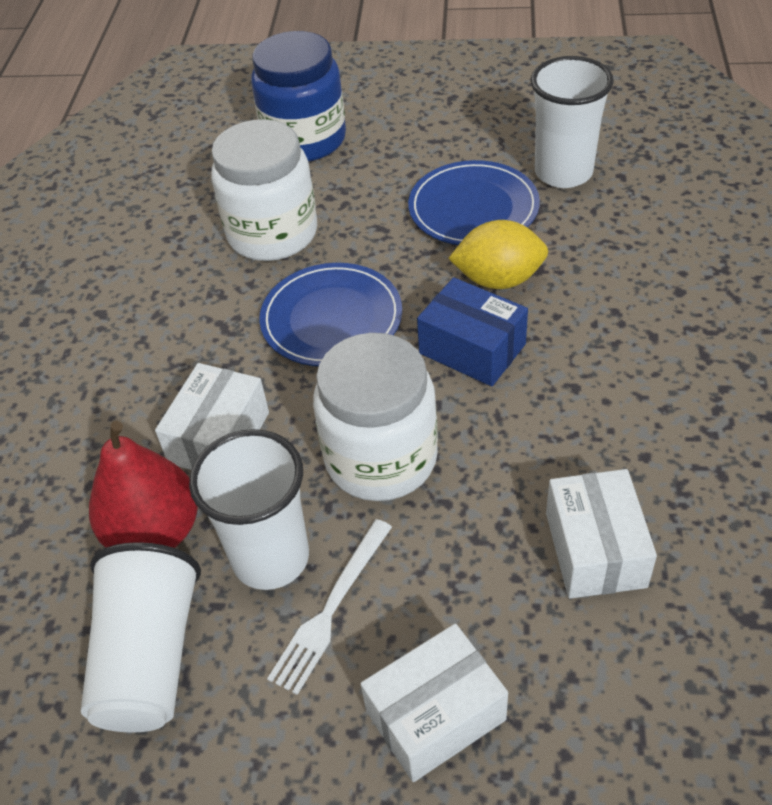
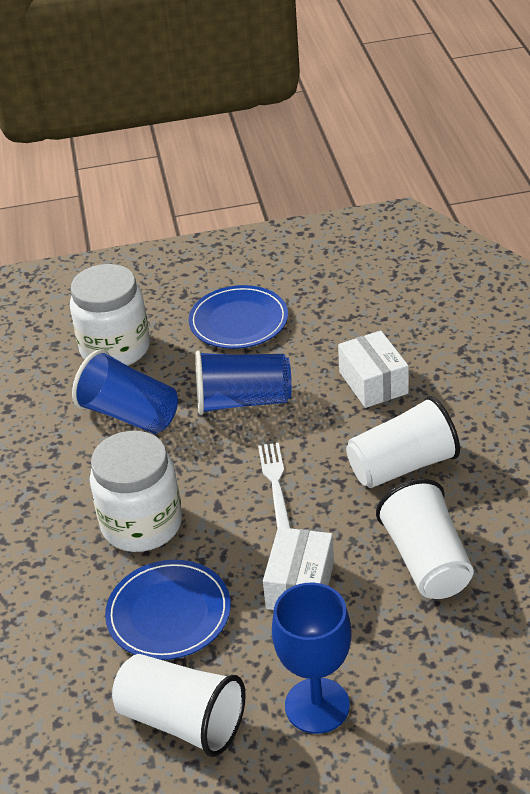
blue box: 1 -> 0
blue cup: 0 -> 2
blue goblet: 0 -> 1
blue jar: 1 -> 0
red pear: 1 -> 0
white box: 3 -> 2
yellow lemon: 1 -> 0

